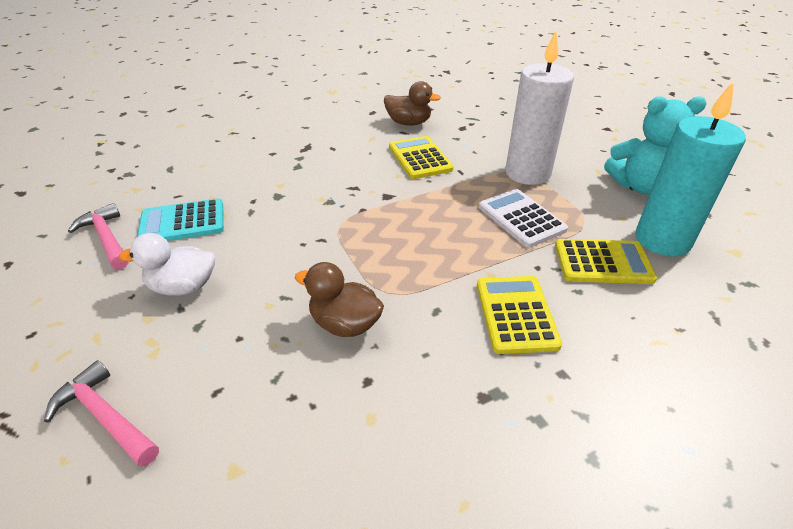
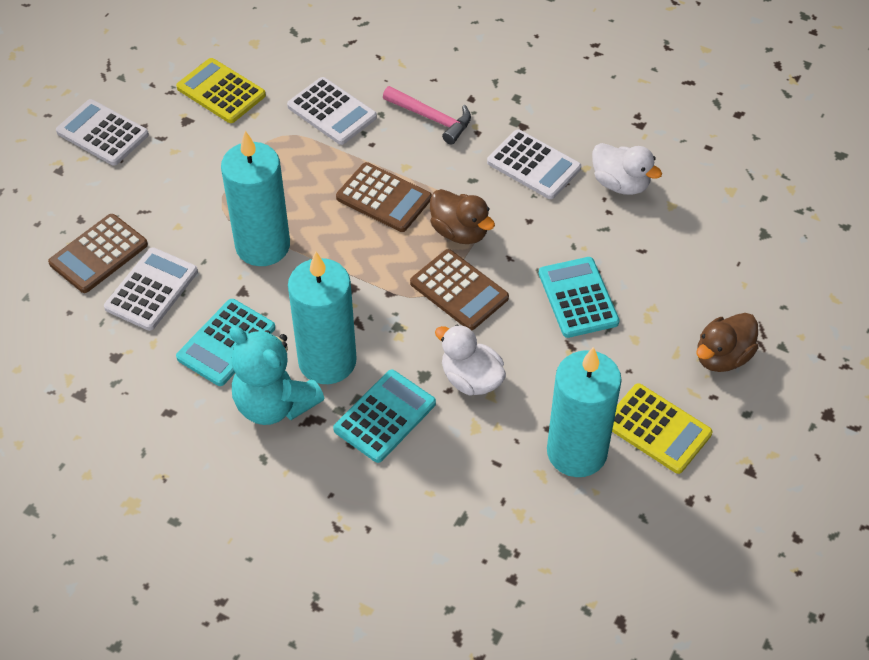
brown calculator: 0 -> 3
pink hammer: 2 -> 1
turquoise calculator: 1 -> 3
turquoise candle: 1 -> 3
white calculator: 1 -> 4
white candle: 1 -> 0
white duck: 1 -> 2
yellow calculator: 3 -> 2

